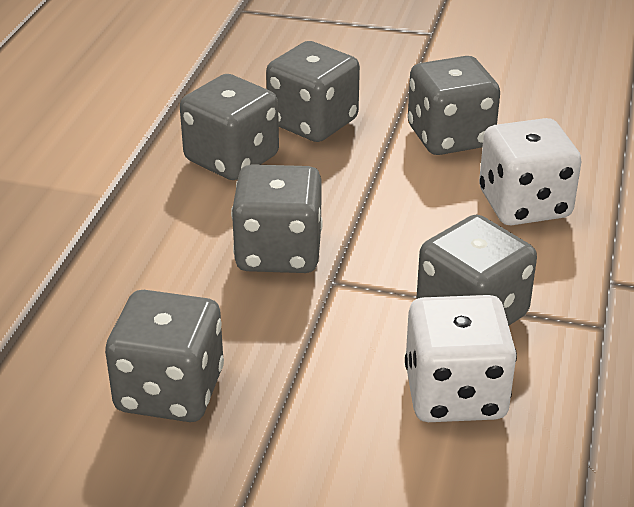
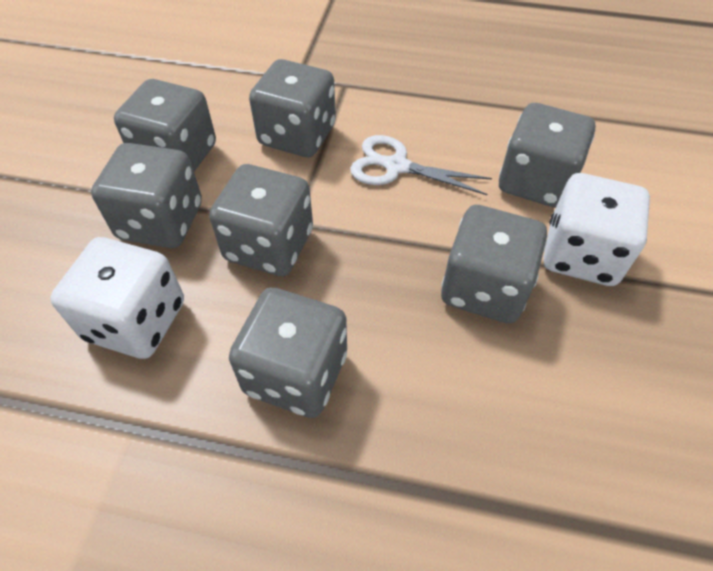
grey dice: 6 -> 7
white scissors: 0 -> 1

